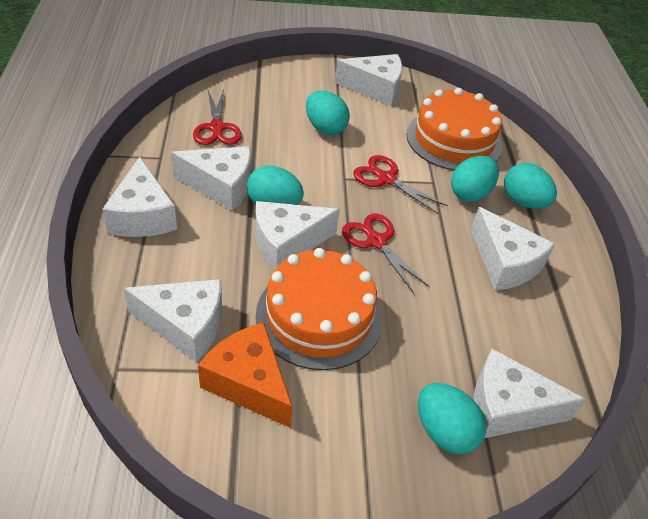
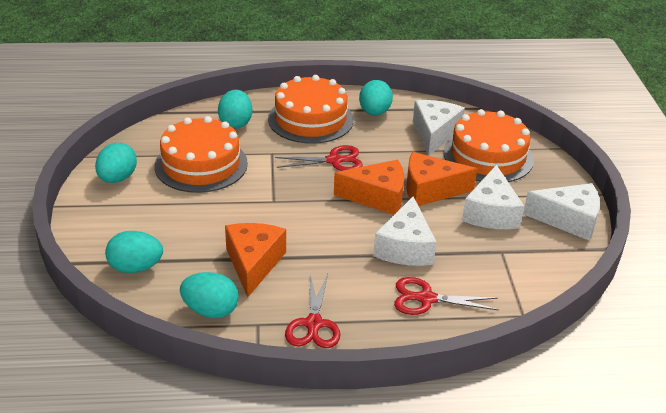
orange cake: 2 -> 3
orange cheese: 1 -> 3
white cheese: 7 -> 4

